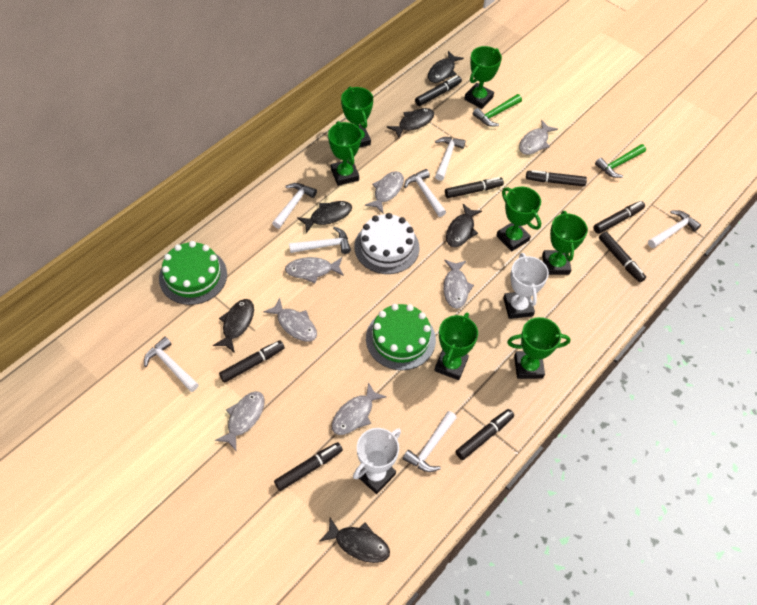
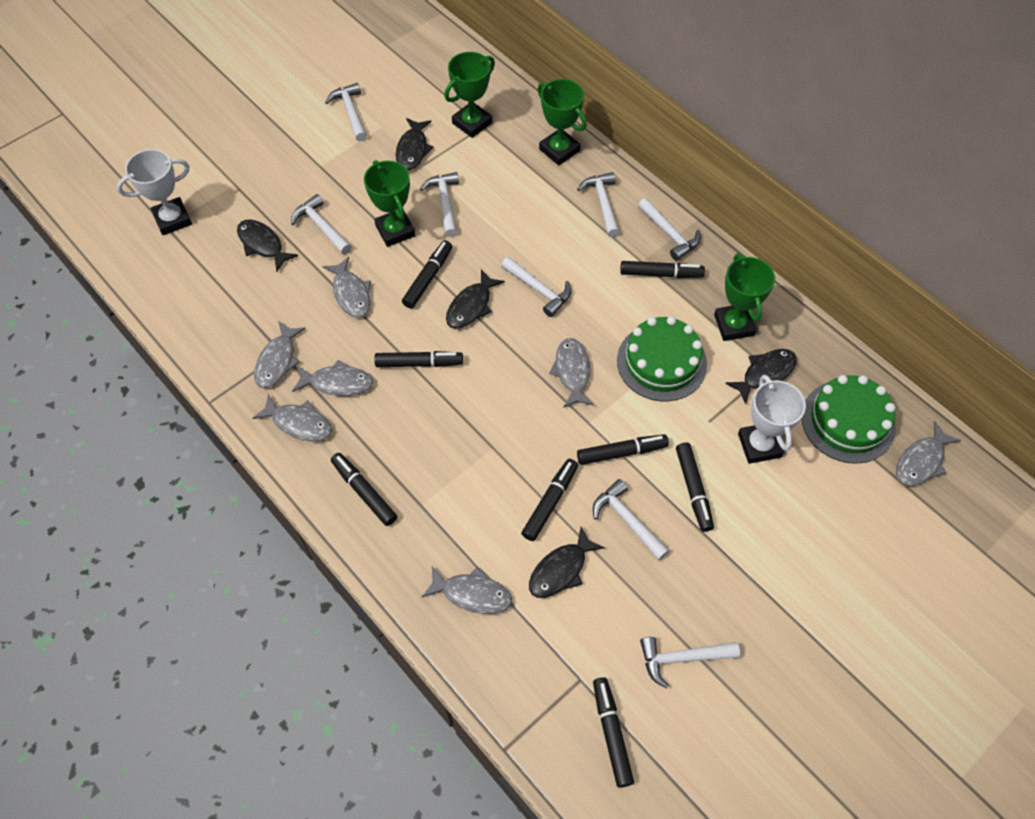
black fish: 6 -> 5
green hammer: 2 -> 0
green trophy: 7 -> 4
white cake: 1 -> 0
white hammer: 7 -> 8

